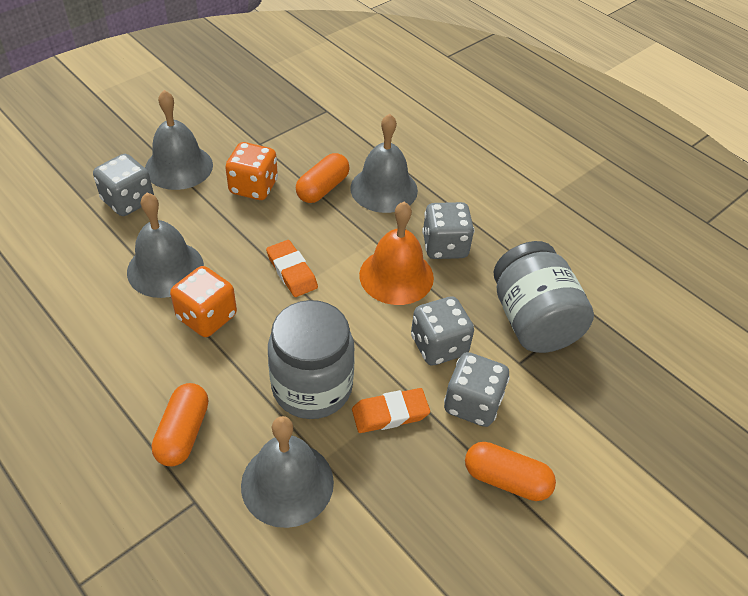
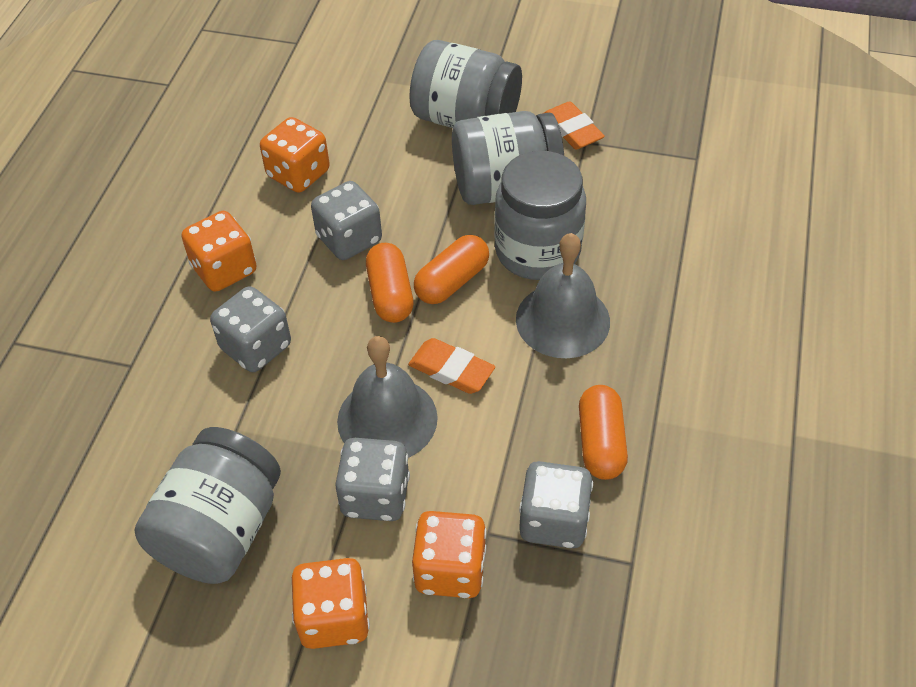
grey bell: 4 -> 2
grey jar: 2 -> 4
orange bell: 1 -> 0
orange dice: 2 -> 4

